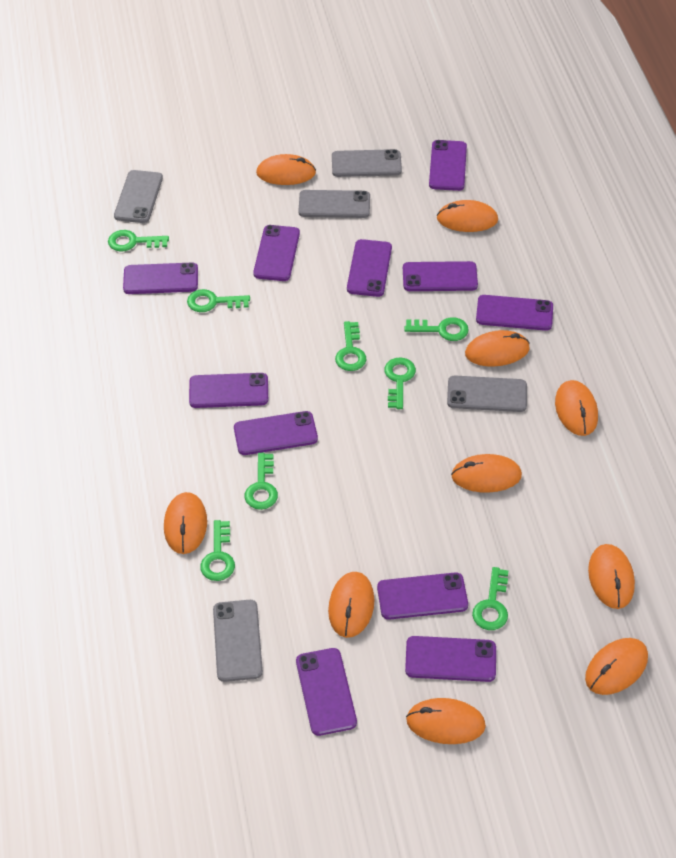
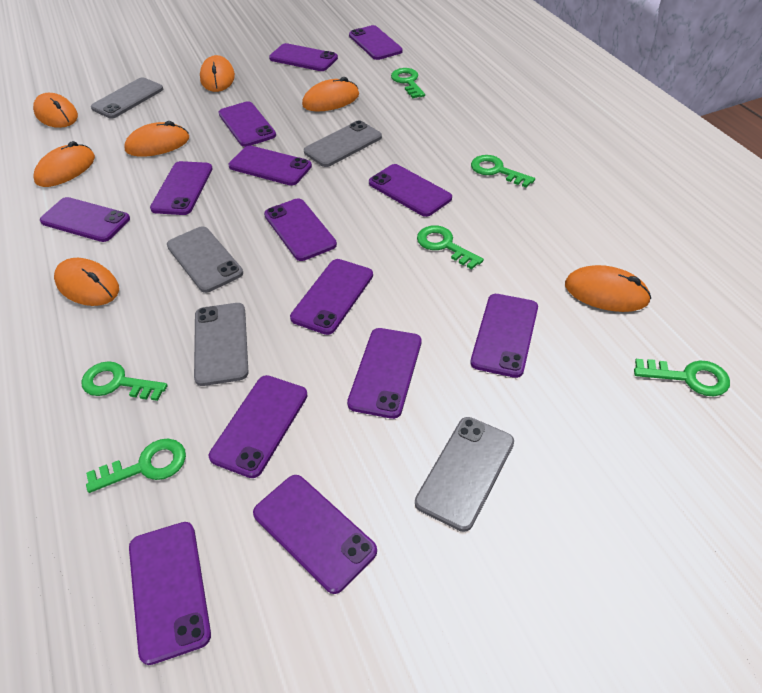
green key: 8 -> 6
orange mouse: 10 -> 7
purple phone: 11 -> 14

